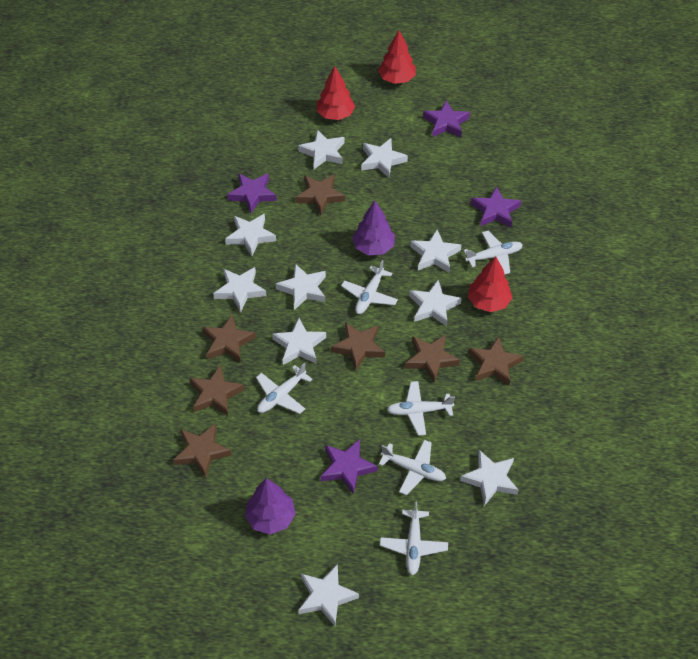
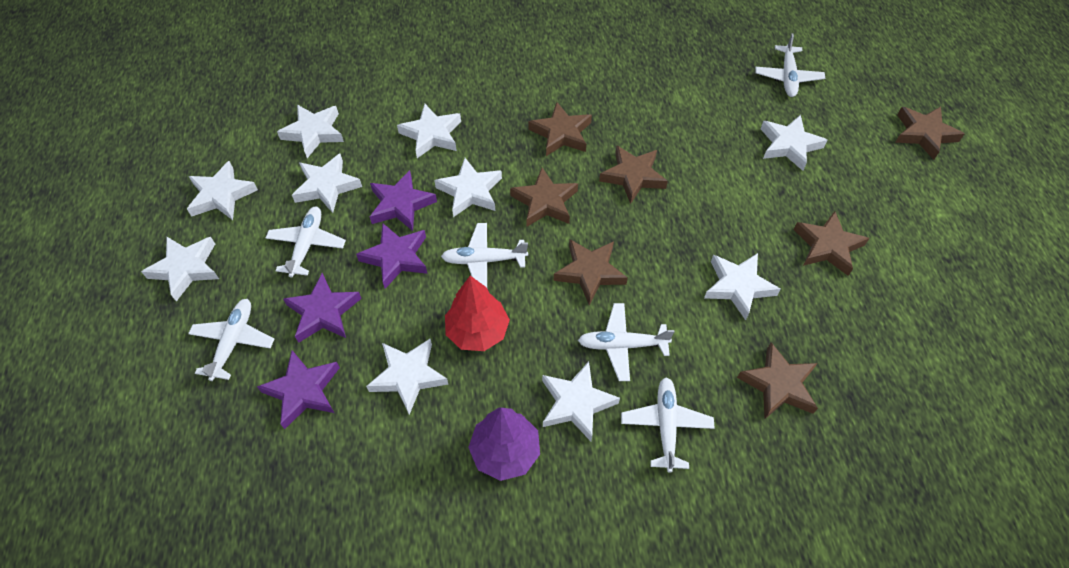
purple tree: 2 -> 1
red tree: 3 -> 1

